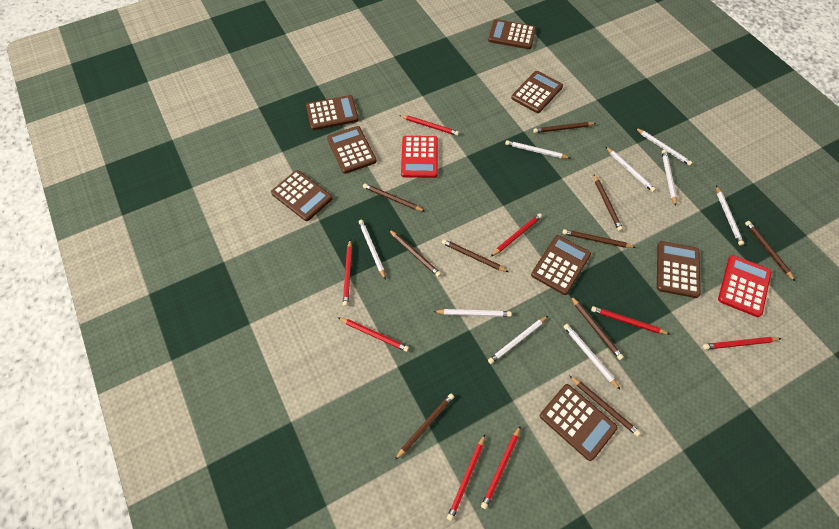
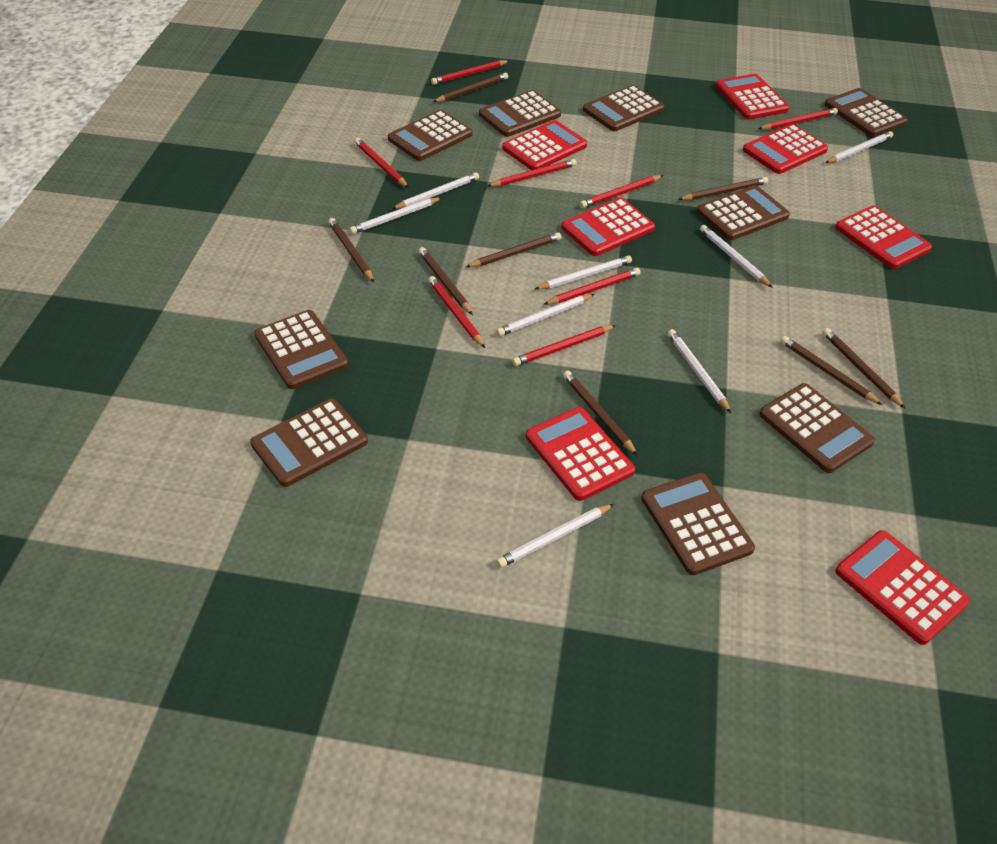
brown calculator: 8 -> 9
brown pencil: 10 -> 8
red calculator: 2 -> 7
white pencil: 9 -> 8

